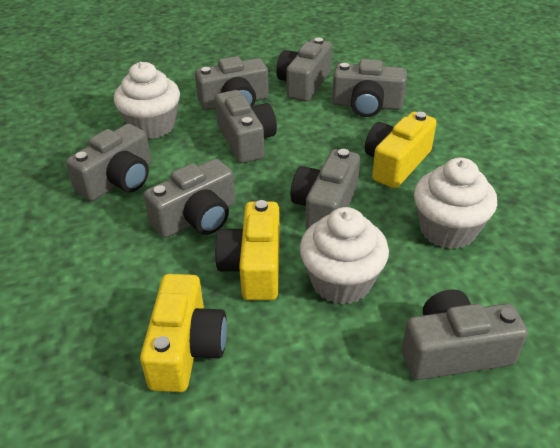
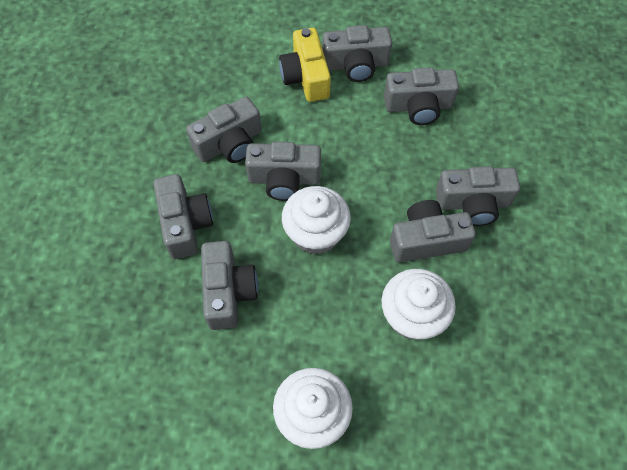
yellow camera: 3 -> 1

